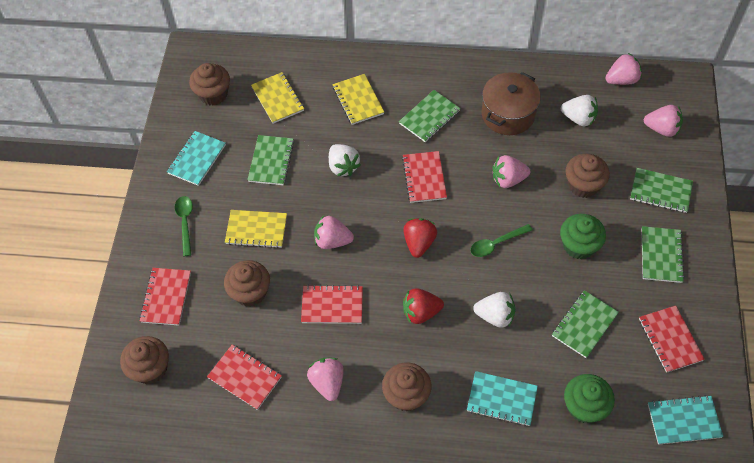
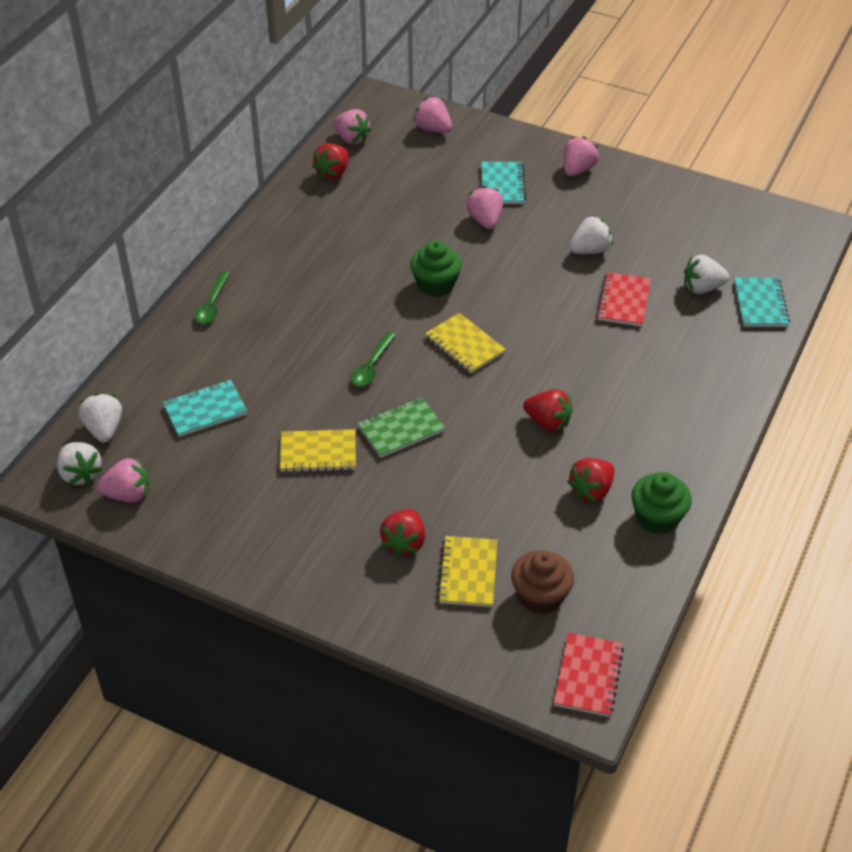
brown cupcake: 5 -> 1
brown pot: 1 -> 0
green notebook: 5 -> 1
red notebook: 5 -> 2
red strawberry: 2 -> 4
white strawberry: 3 -> 4

